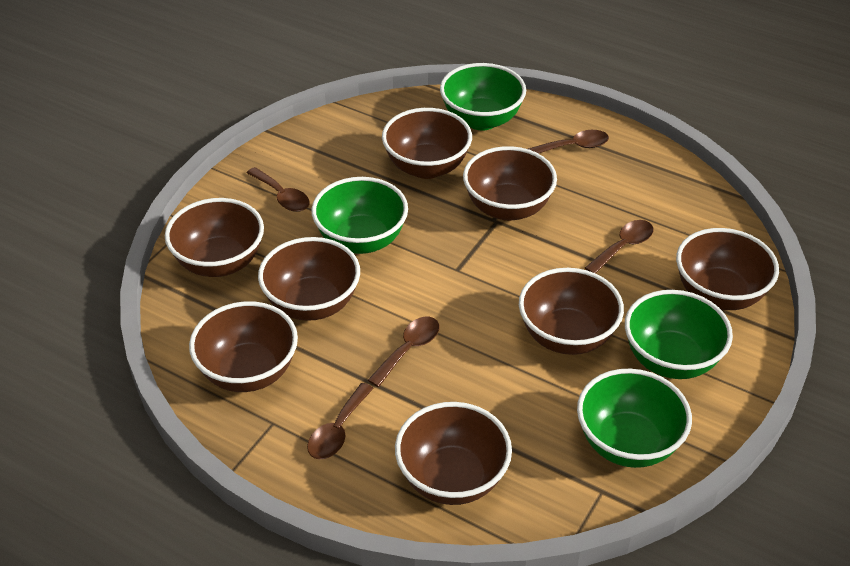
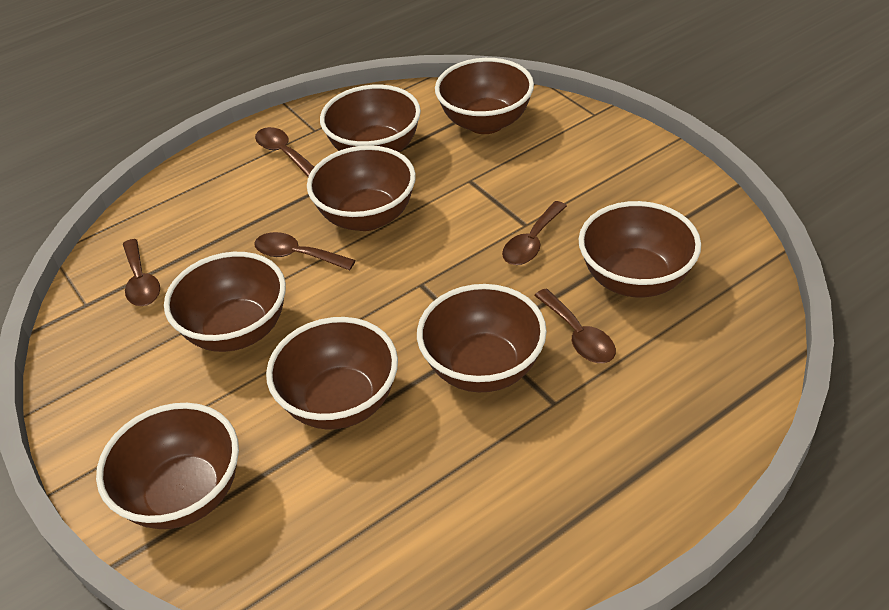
green bowl: 4 -> 0

